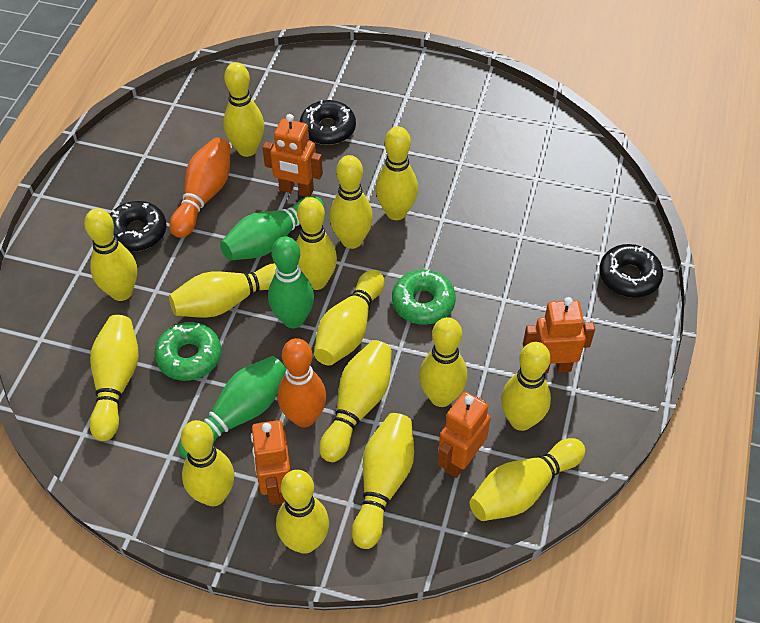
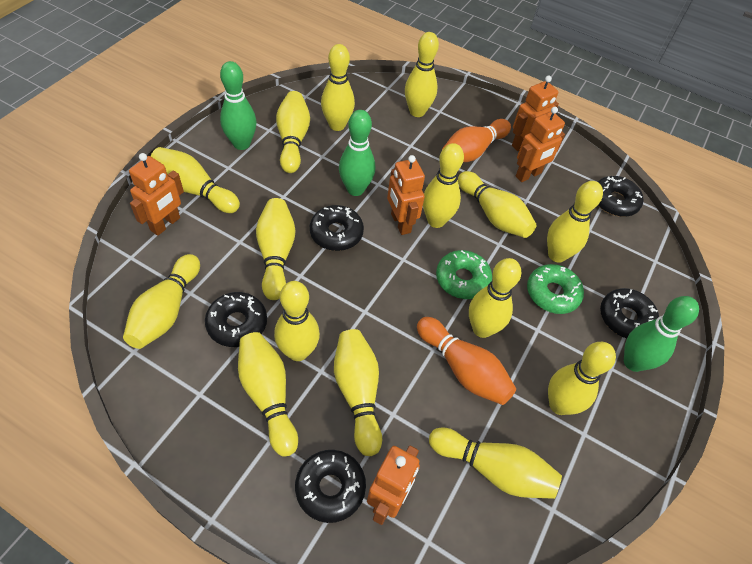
black donut: 3 -> 5
orange robot: 4 -> 5

